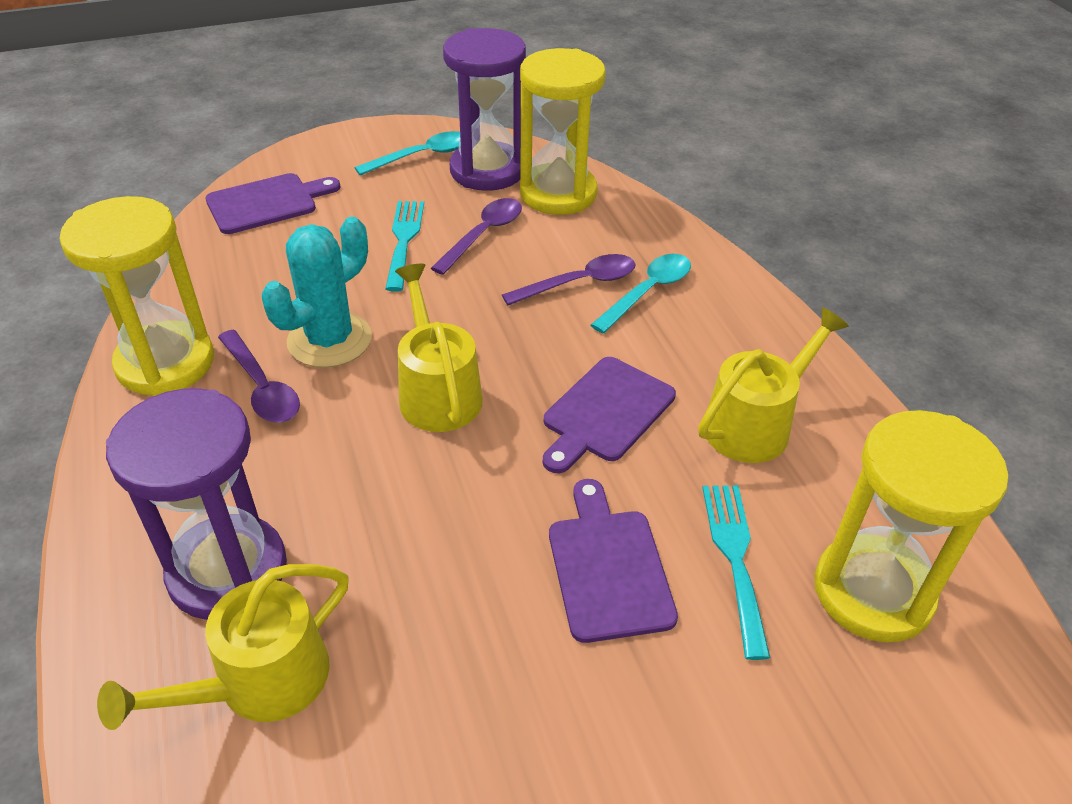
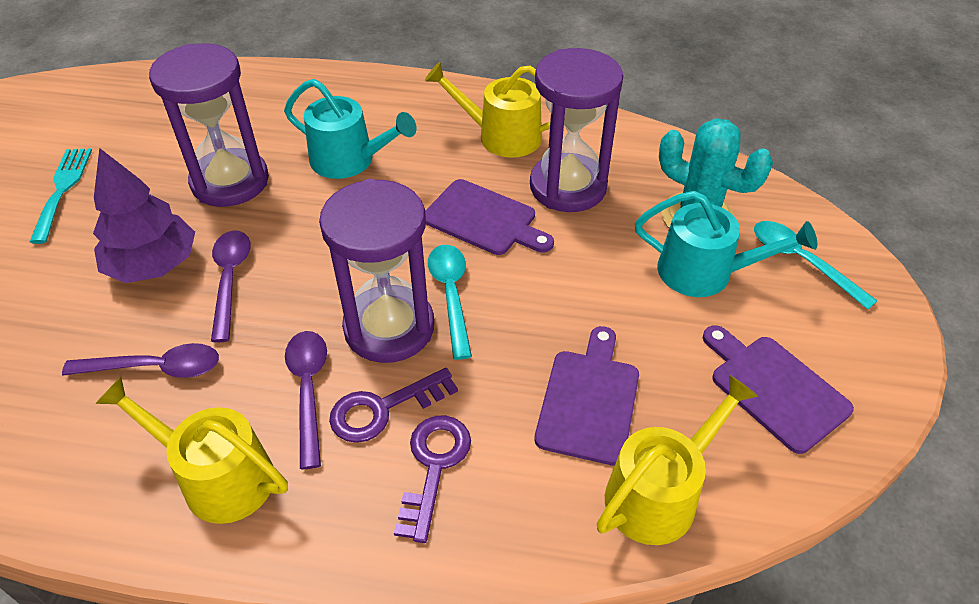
purple hourglass: 2 -> 3
purple key: 0 -> 2
purple tree: 0 -> 1
turquoise fork: 2 -> 1
turquoise watering can: 0 -> 2
yellow hourglass: 3 -> 0

